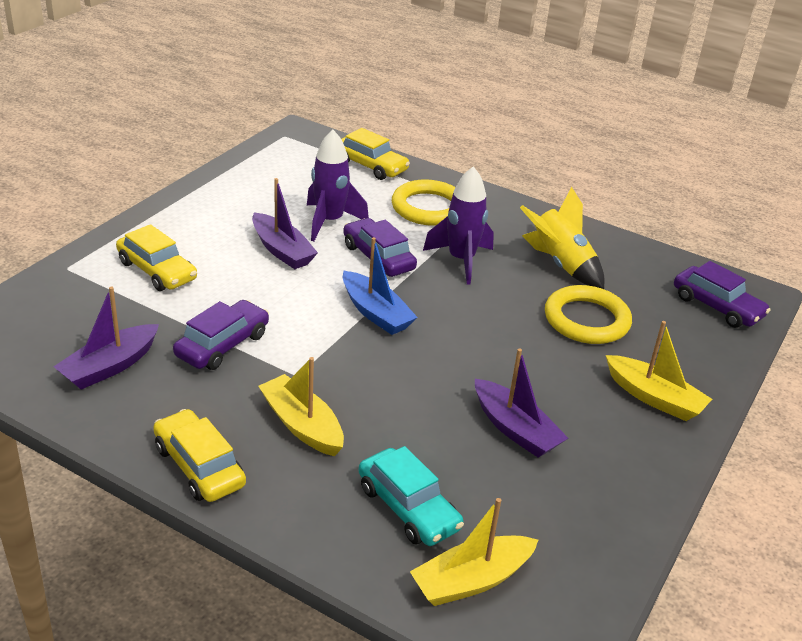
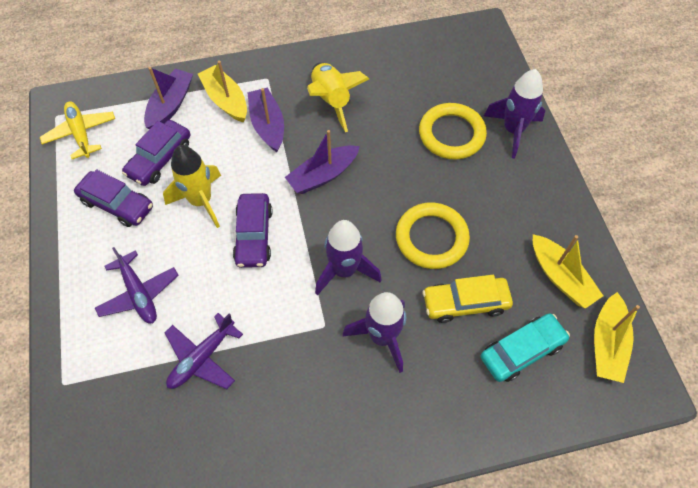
blue boat: 1 -> 0
purple plane: 0 -> 2
purple rocket: 2 -> 3
yellow car: 3 -> 1
yellow plane: 0 -> 1
yellow rocket: 1 -> 2

